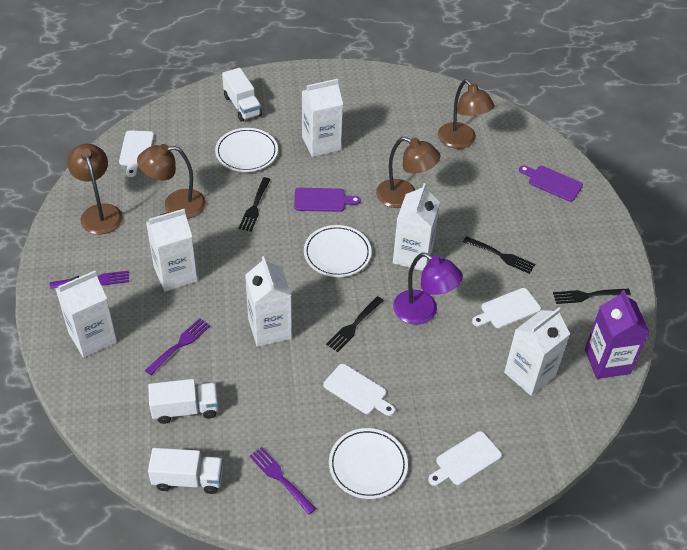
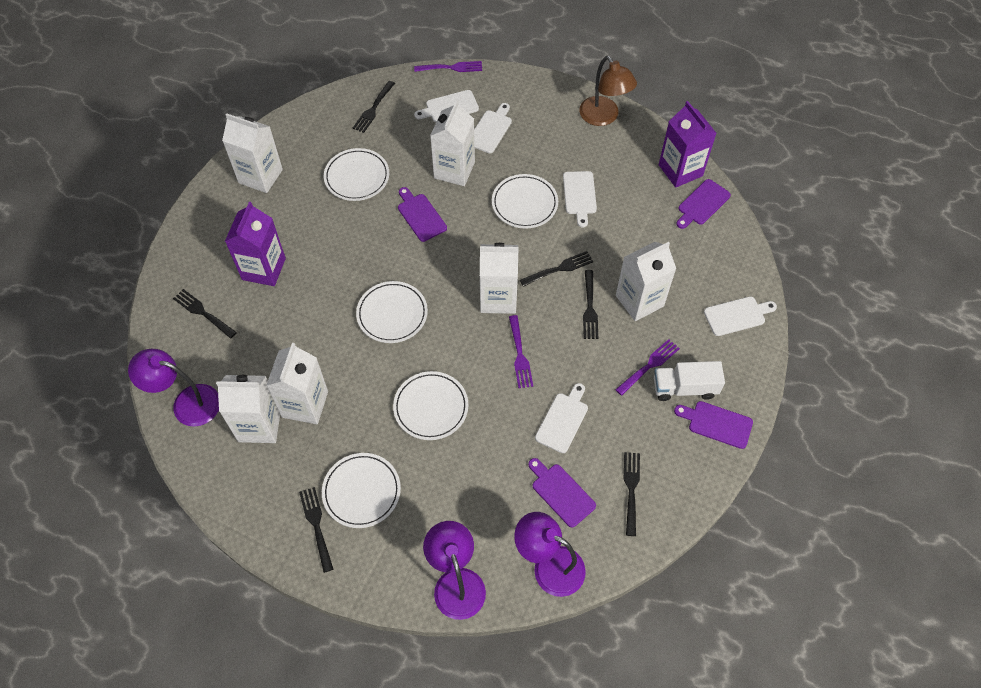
black fork: 4 -> 6
brown lamp: 4 -> 1
purple carton: 1 -> 2
purple cutting board: 2 -> 4
purple lamp: 1 -> 3
white cutting board: 4 -> 5
white plate: 3 -> 5
white truck: 3 -> 1

